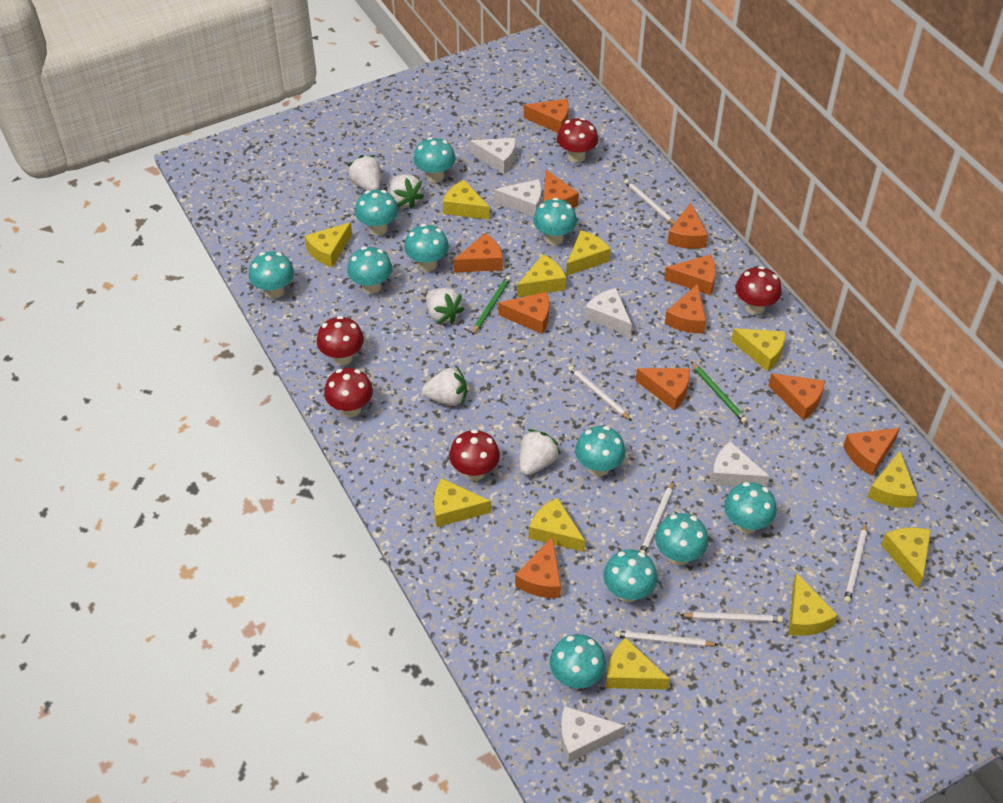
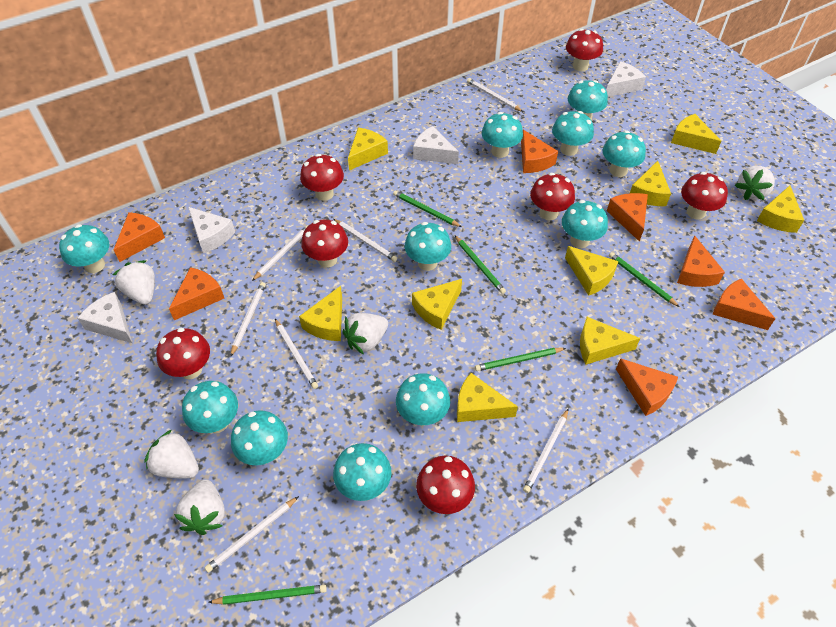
green pencil: 2 -> 5
orange cheese: 11 -> 7
red mushroom: 5 -> 7
white cheese: 5 -> 4
white pencil: 6 -> 7
yellow cheese: 11 -> 9

